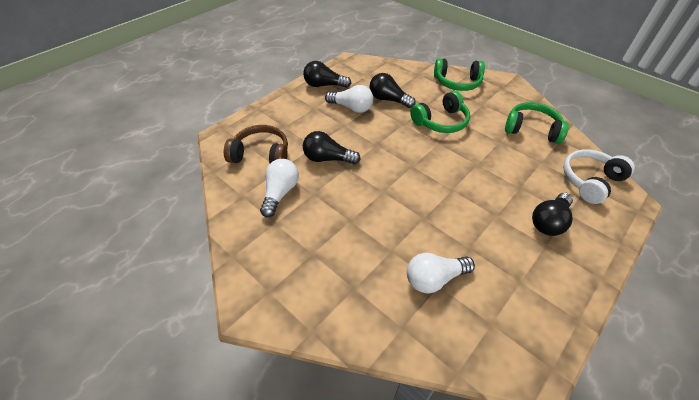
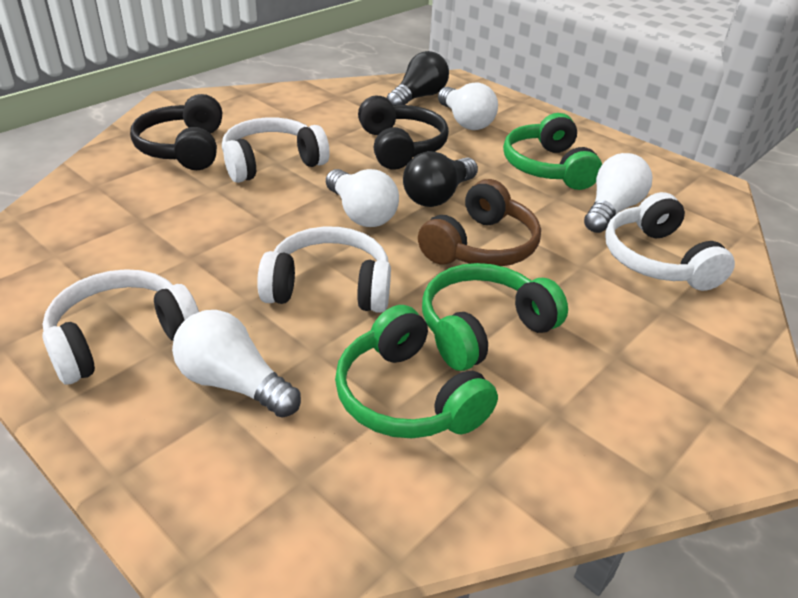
black headphones: 0 -> 2
black light bulb: 4 -> 2
white headphones: 1 -> 4
white light bulb: 3 -> 4

